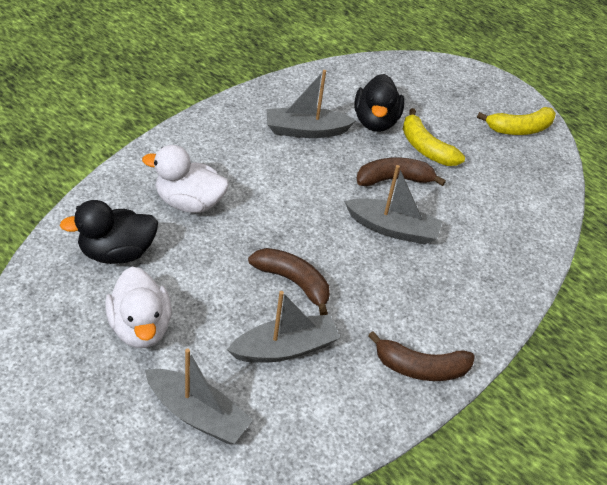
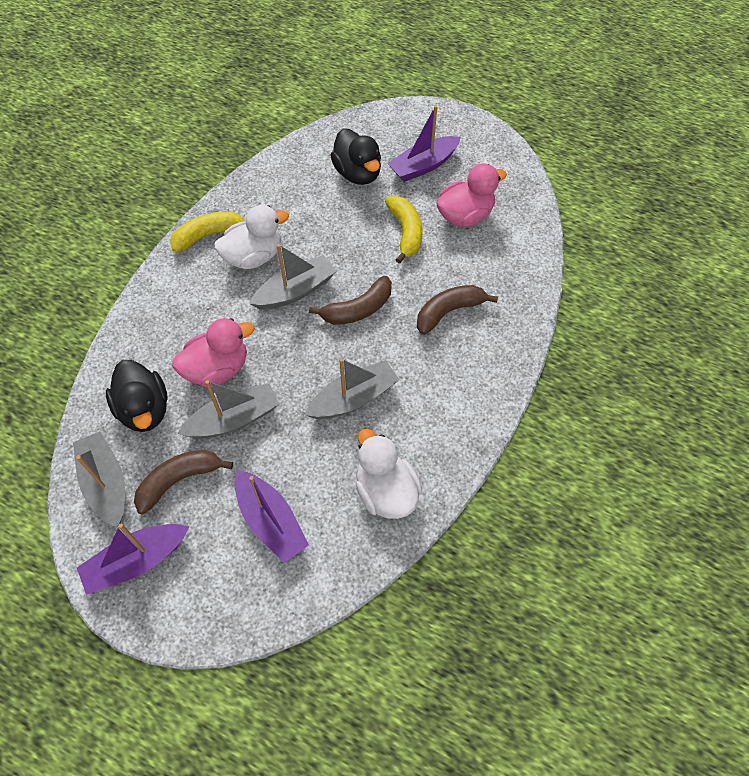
pink duck: 0 -> 2
purple boat: 0 -> 3

